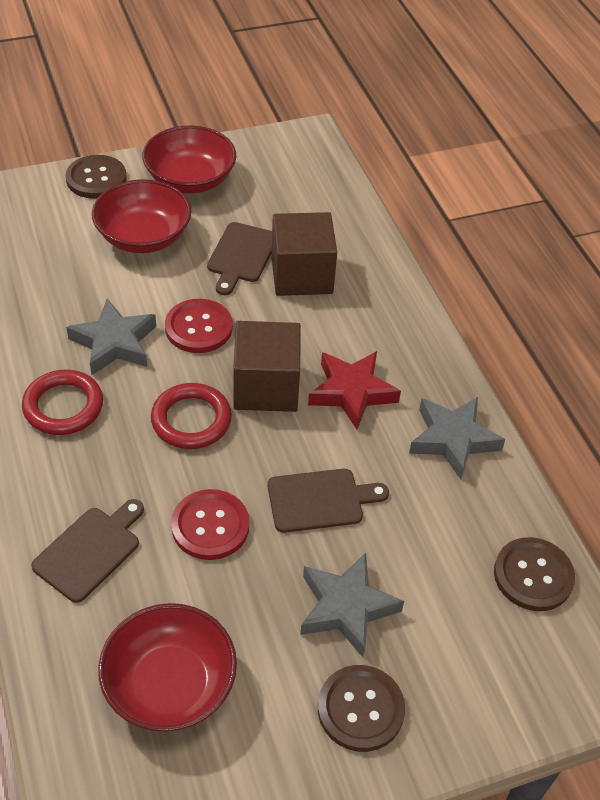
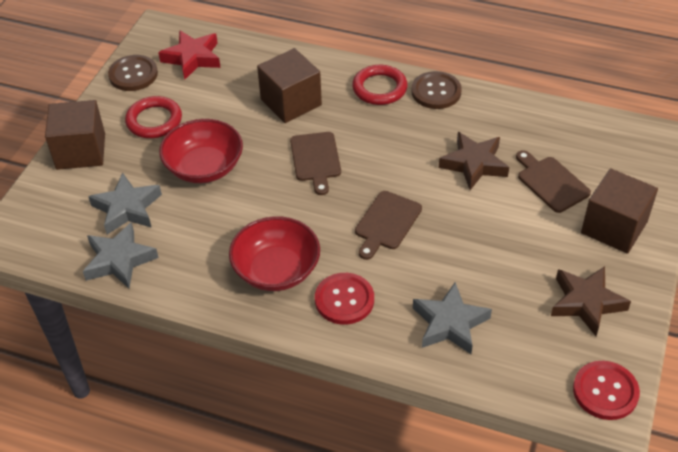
brown button: 3 -> 2
brown cube: 2 -> 3
brown star: 0 -> 2
red bowl: 3 -> 2

